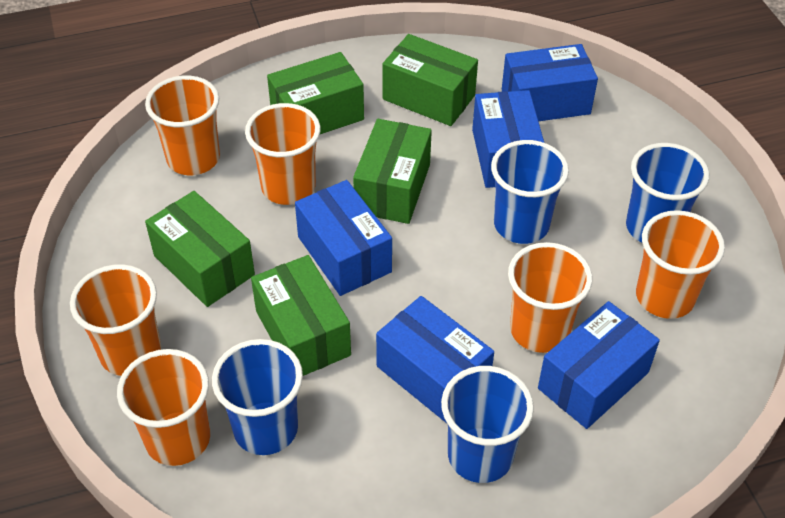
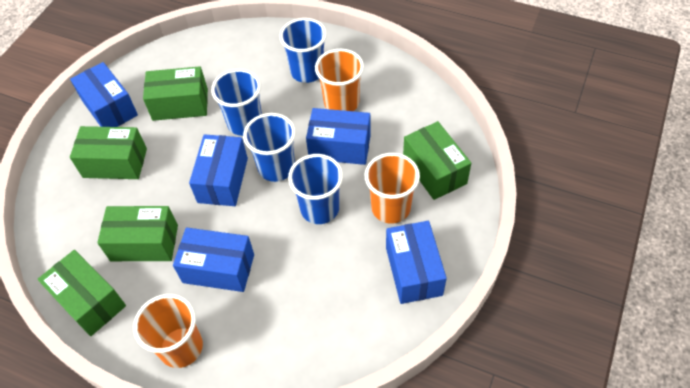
orange cup: 6 -> 3

